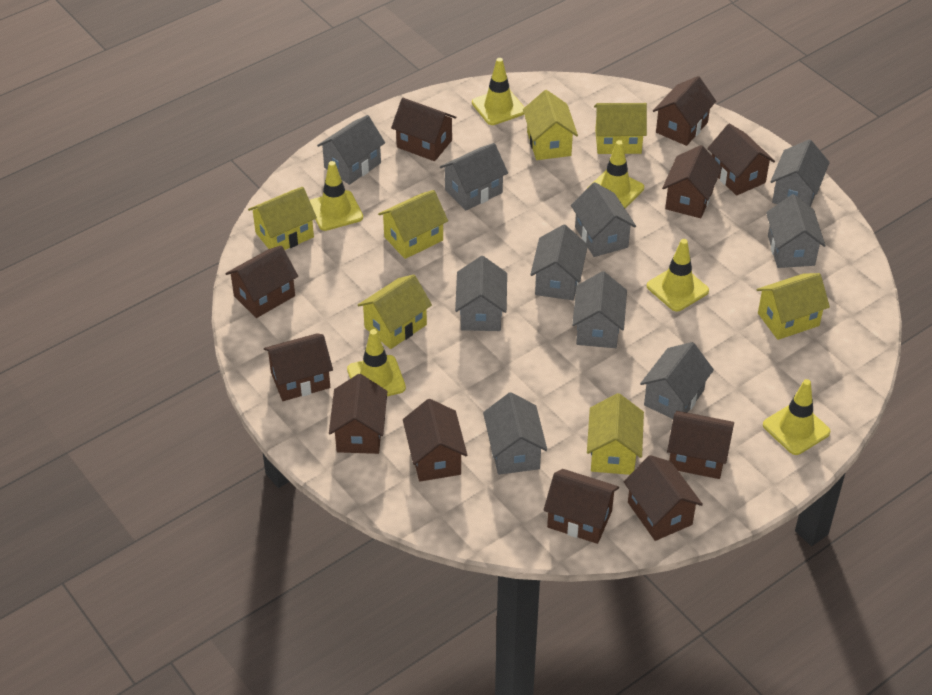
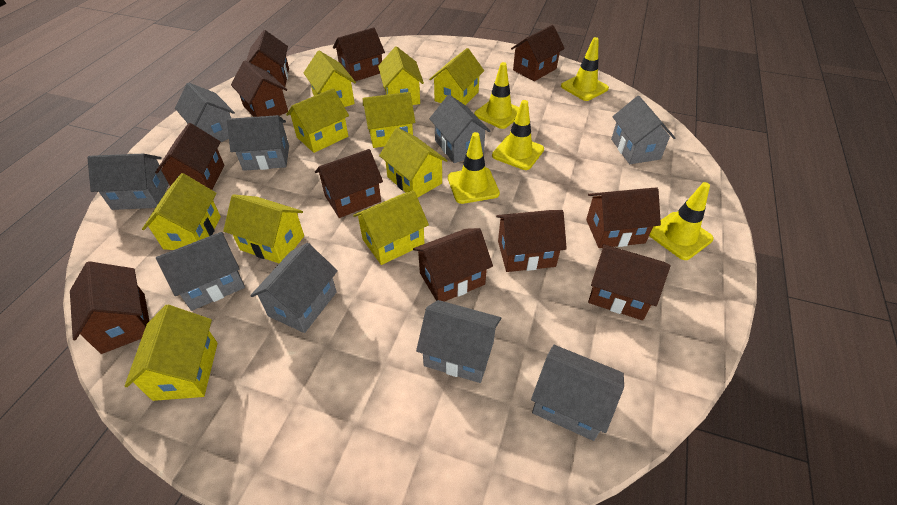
grey house: 10 -> 9
yellow house: 7 -> 10
yellow traffic cone: 6 -> 5

